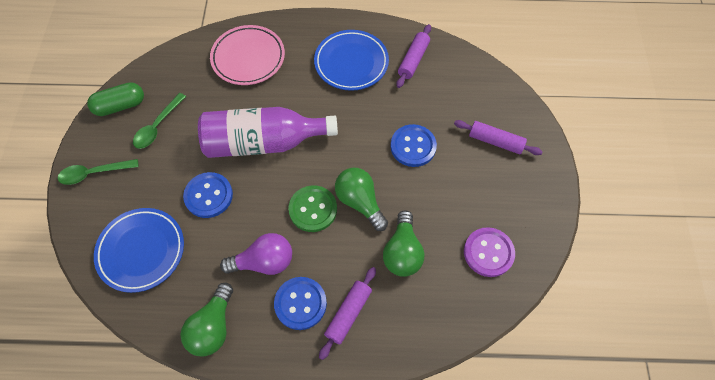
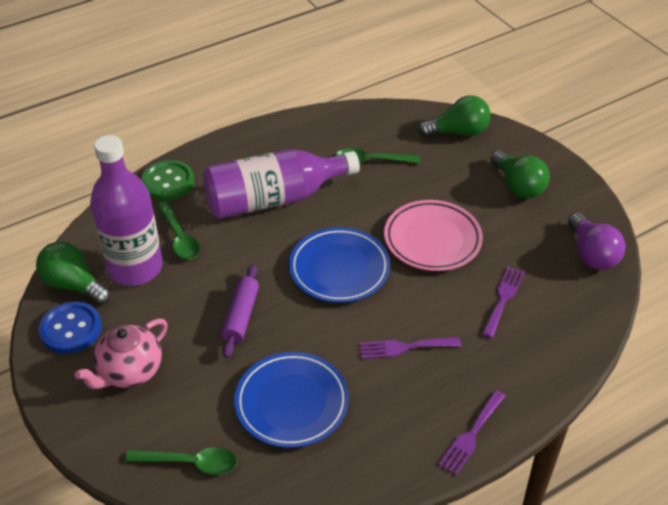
blue button: 3 -> 1
green capsule: 1 -> 0
green spoon: 2 -> 3
pink teapot: 0 -> 1
purple bottle: 1 -> 2
purple button: 1 -> 0
purple fork: 0 -> 3
purple rolling pin: 3 -> 1

